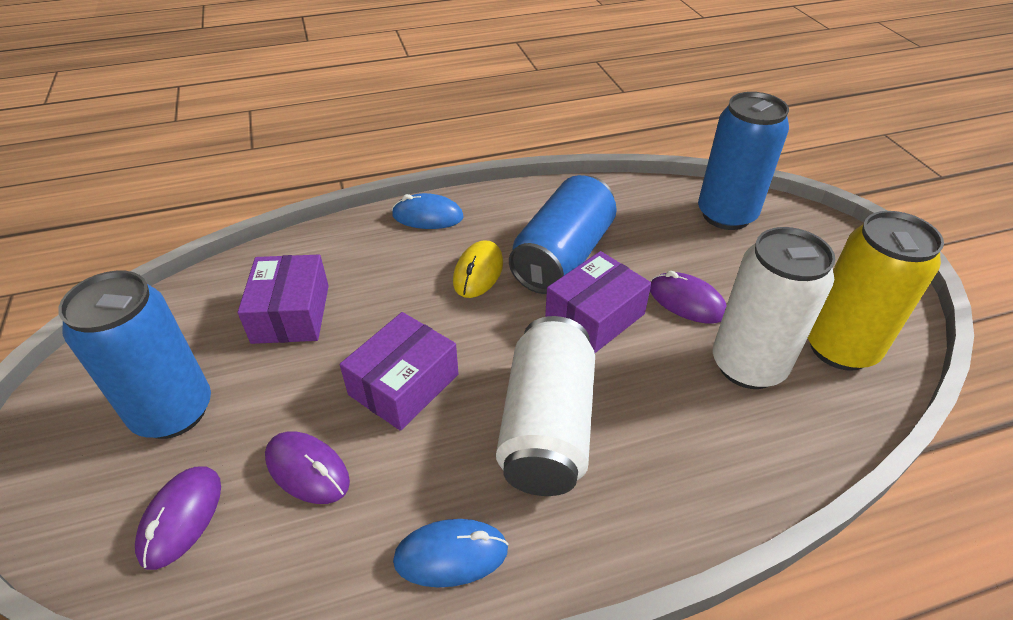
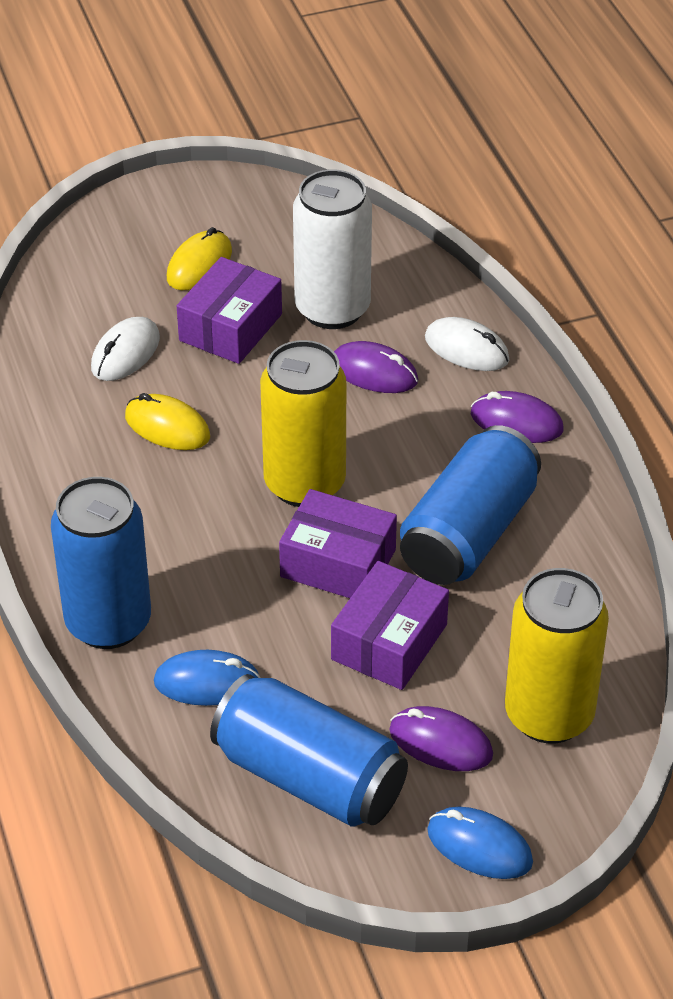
white can: 2 -> 1
white mouse: 0 -> 2
yellow can: 1 -> 2
yellow mouse: 1 -> 2

